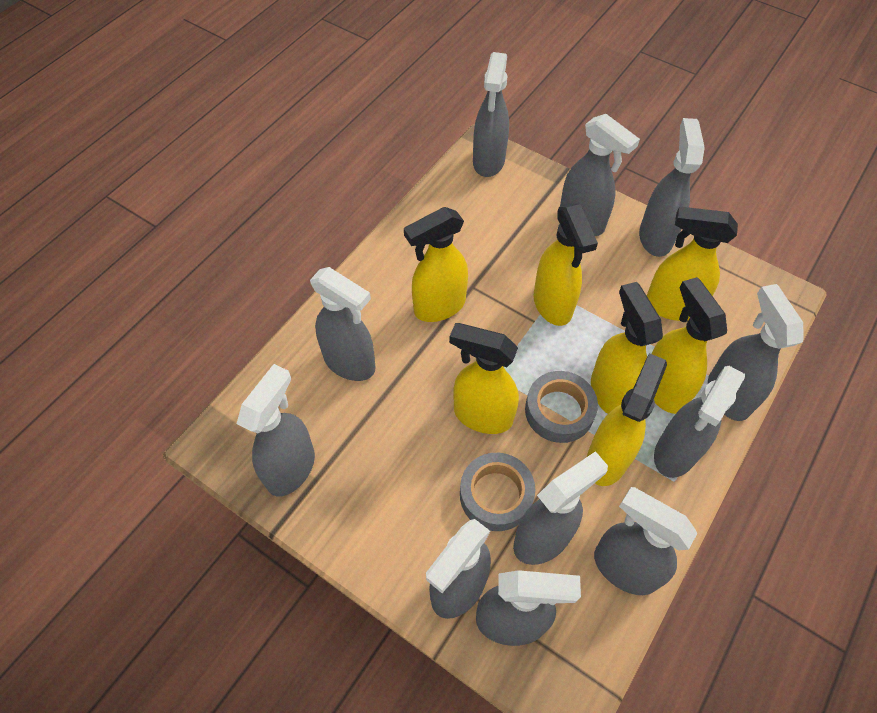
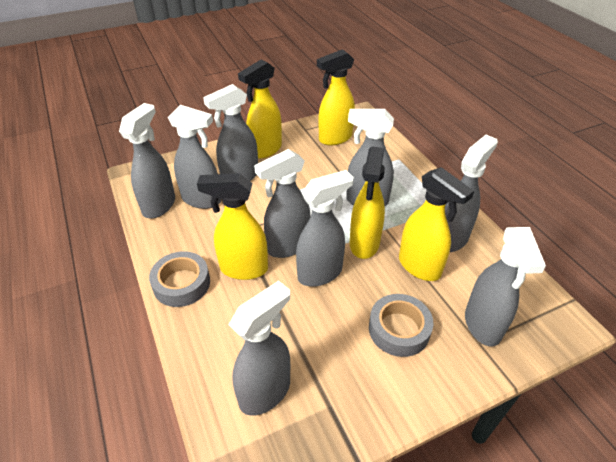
grey spray bottle: 11 -> 9
yellow spray bottle: 7 -> 5

